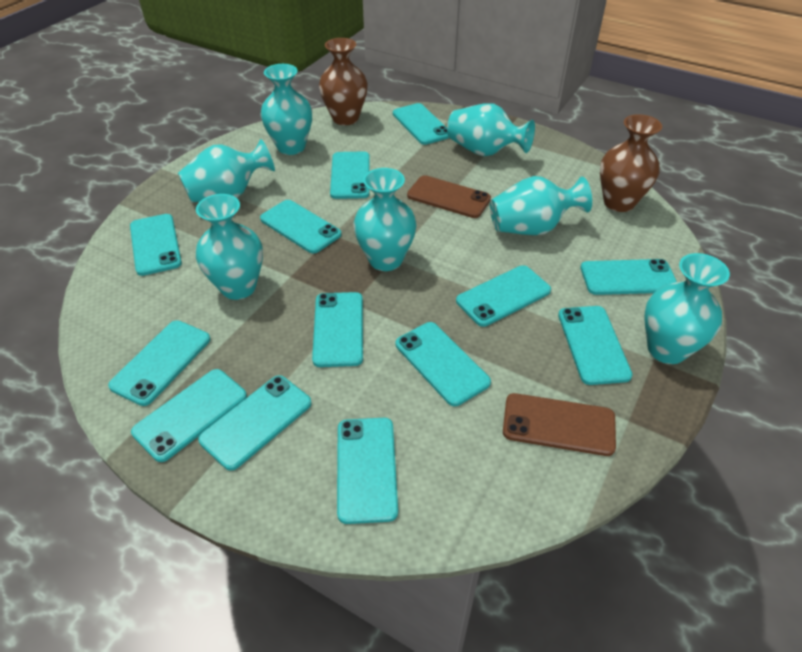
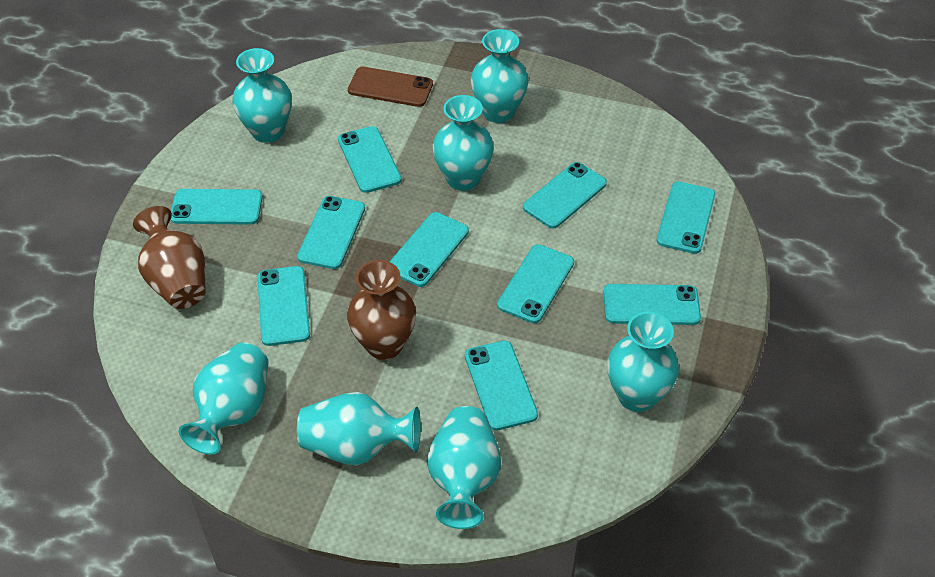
brown phone: 2 -> 1
turquoise phone: 13 -> 10

